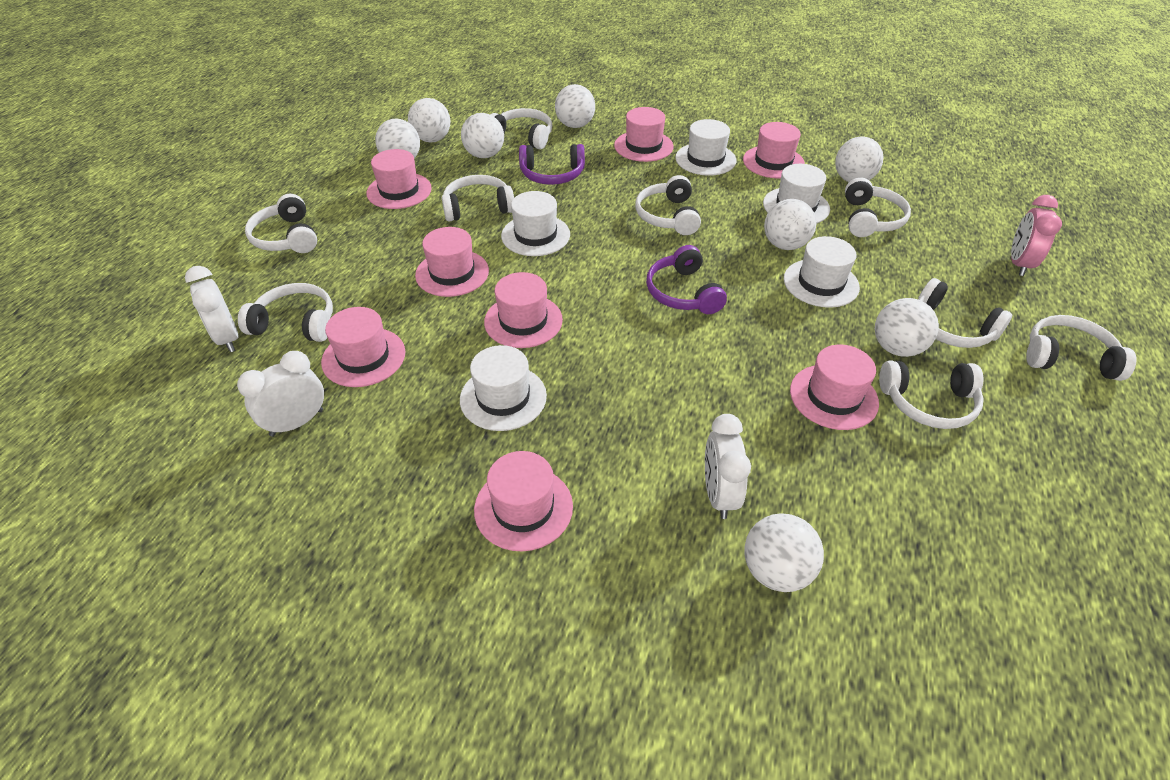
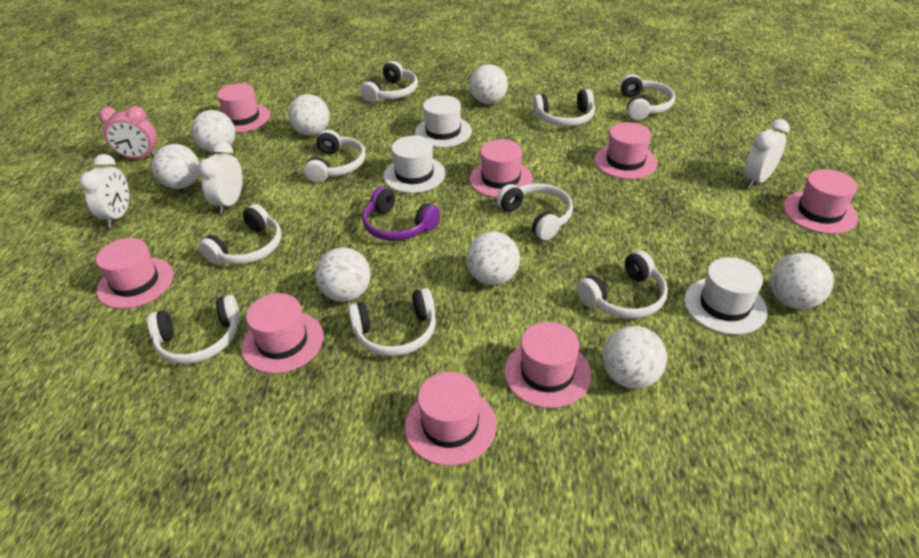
purple headphones: 2 -> 1
white hat: 5 -> 3

